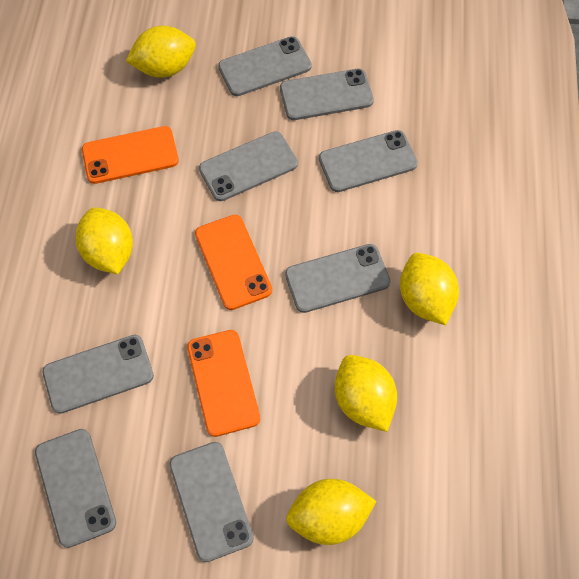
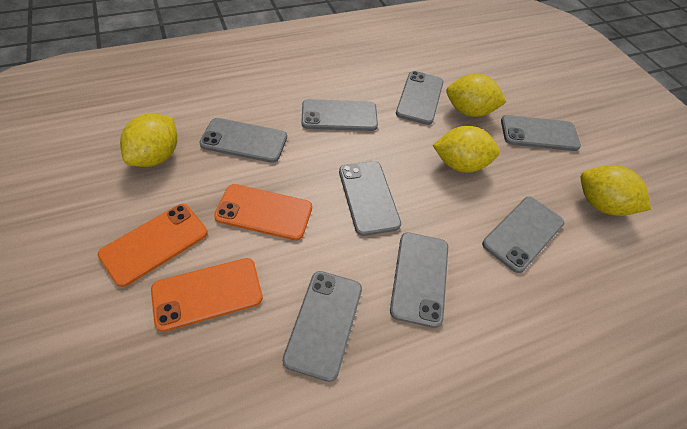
yellow lemon: 5 -> 4

